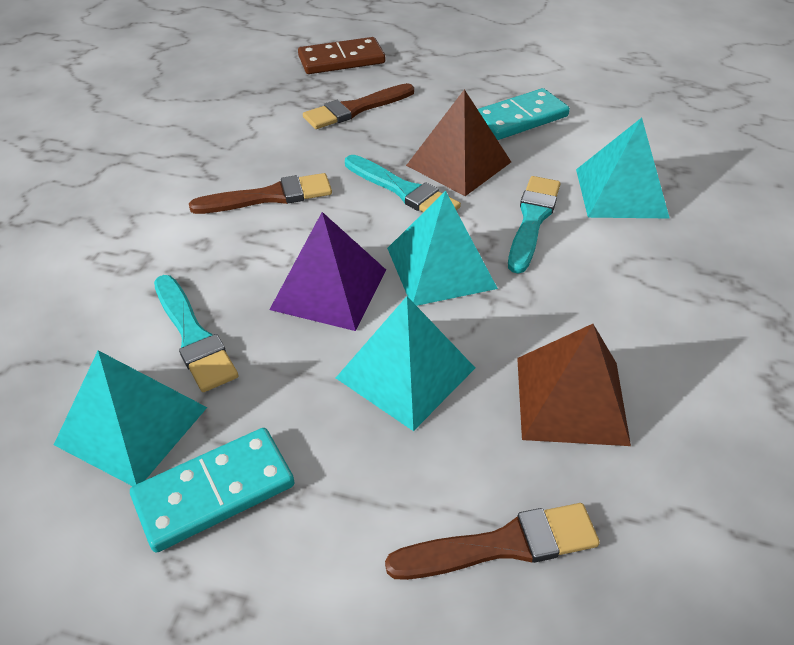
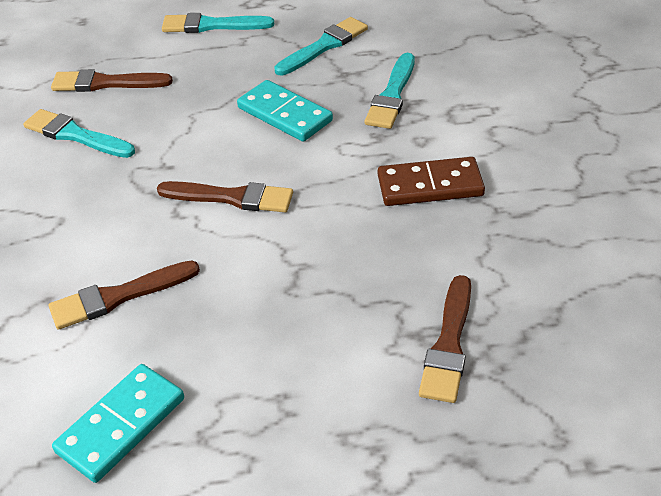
brown brush: 3 -> 4
brown pyramid: 2 -> 0
purple pyramid: 1 -> 0
turquoise brush: 3 -> 4
turquoise pyramid: 4 -> 0

